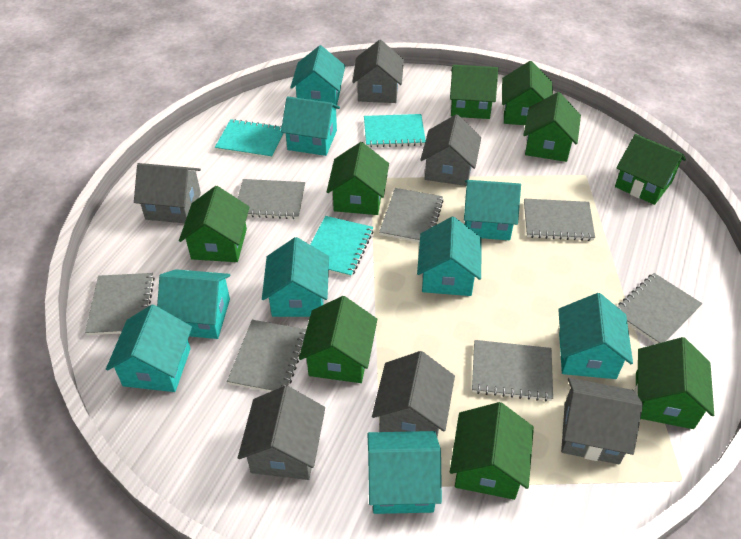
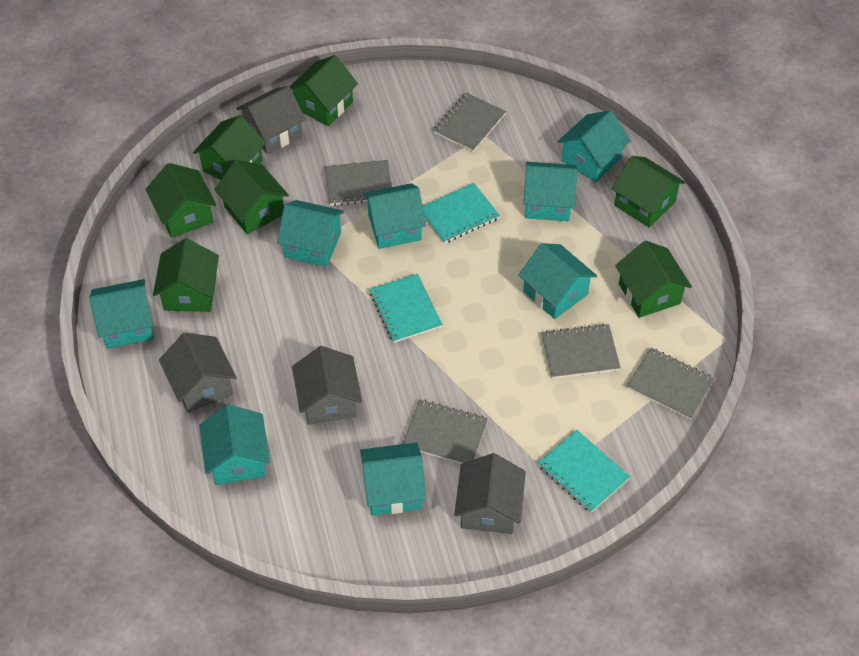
green house: 9 -> 7
grey house: 6 -> 4
grey notebook: 7 -> 5
turquoise house: 9 -> 8

